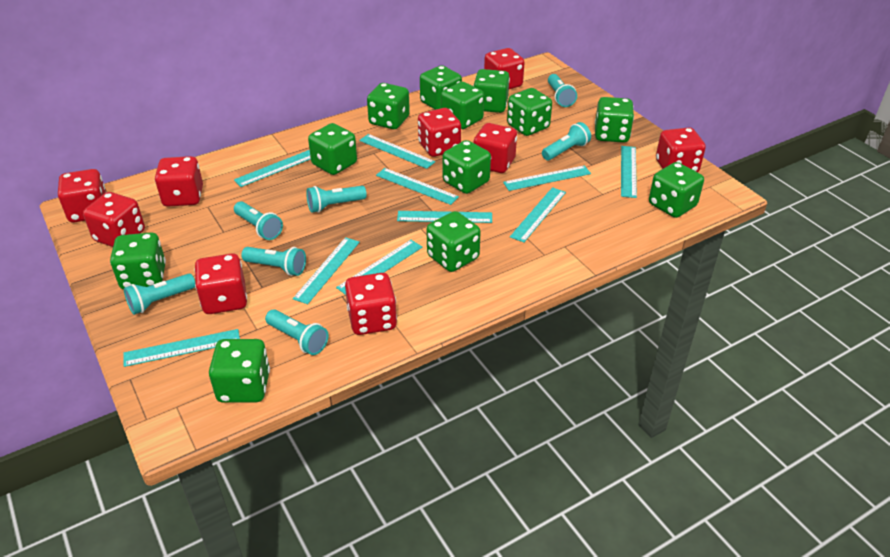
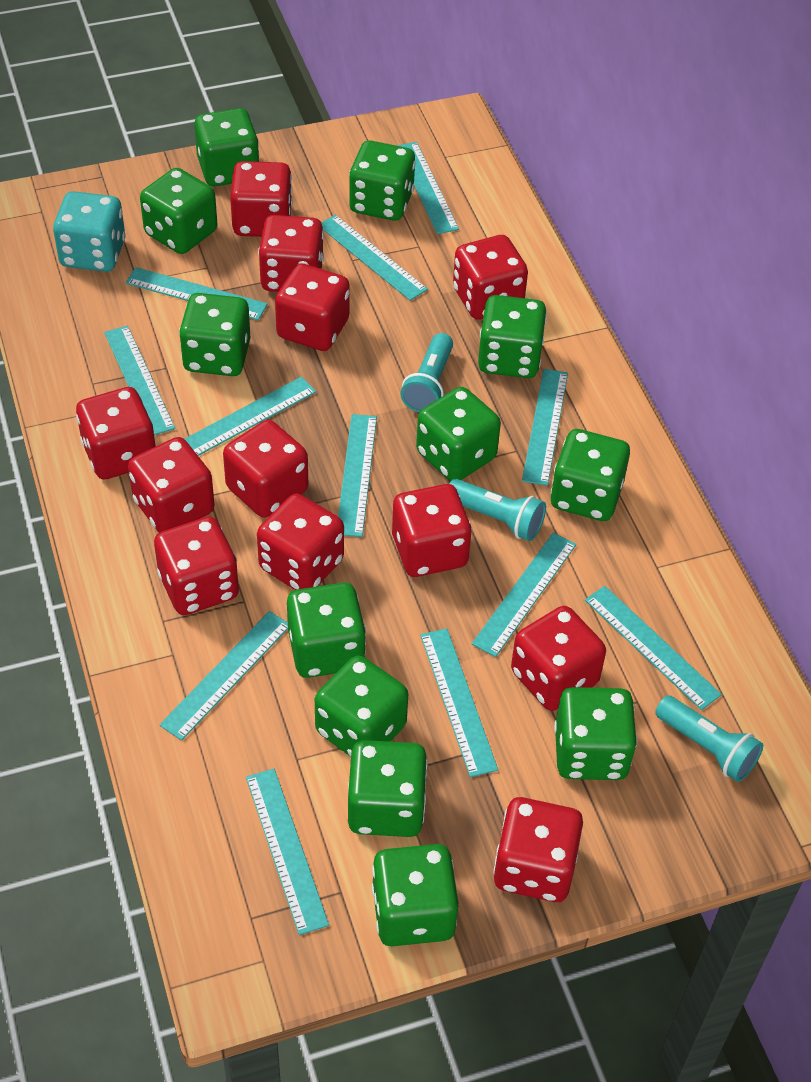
red dice: 9 -> 12
turquoise dice: 0 -> 1
turquoise flashlight: 7 -> 3
turquoise ruler: 10 -> 12

